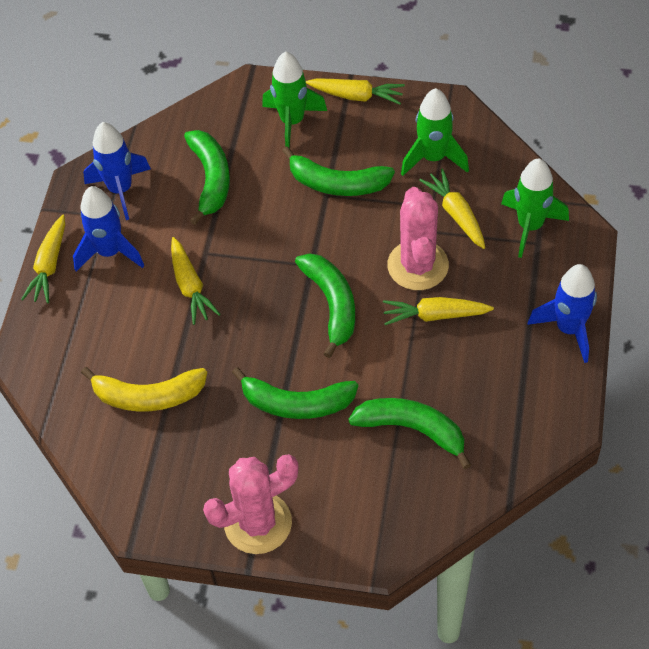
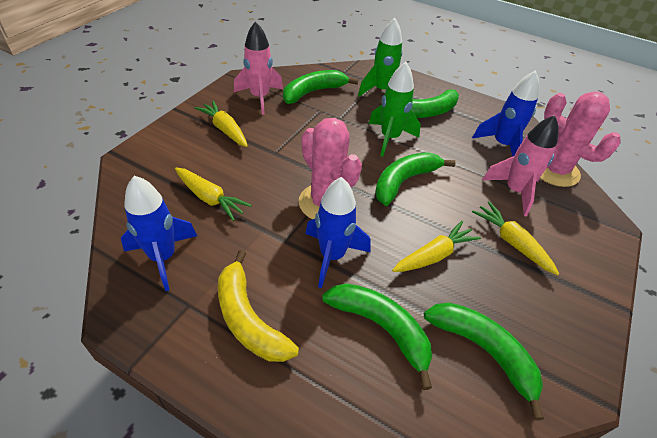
green rocket: 3 -> 2
pink rocket: 0 -> 2
yellow carrot: 5 -> 4

